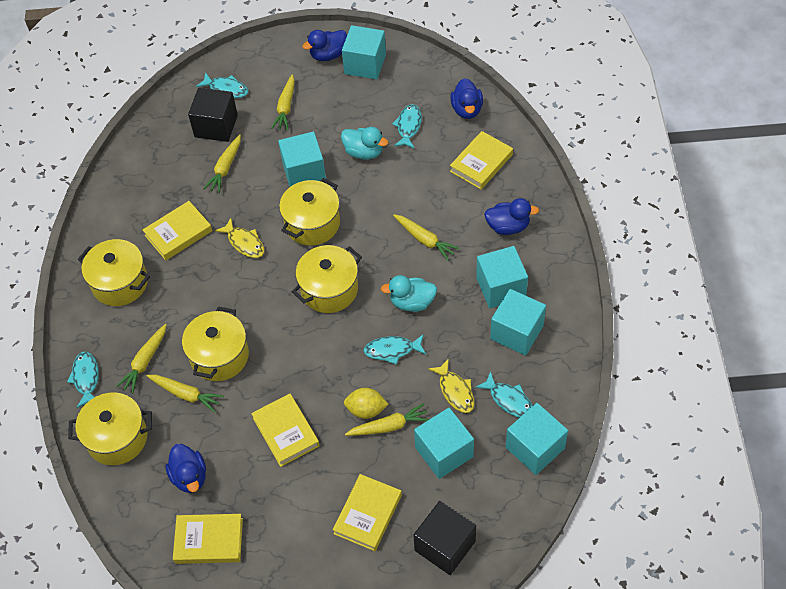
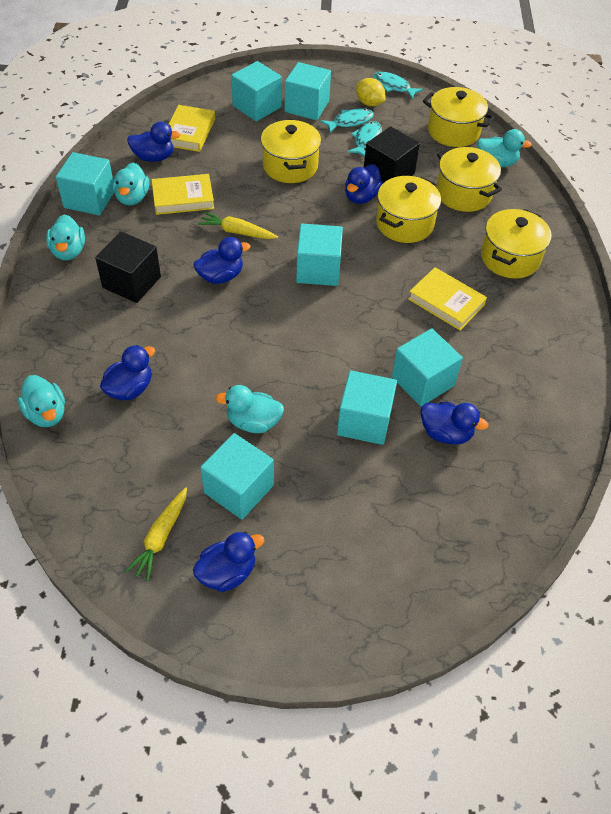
blue duck: 4 -> 6
turquoise cube: 6 -> 7
turquoise duck: 2 -> 5
turquoise fish: 5 -> 3
yellow book: 5 -> 3
yellow carrot: 6 -> 2
yellow fish: 2 -> 0

